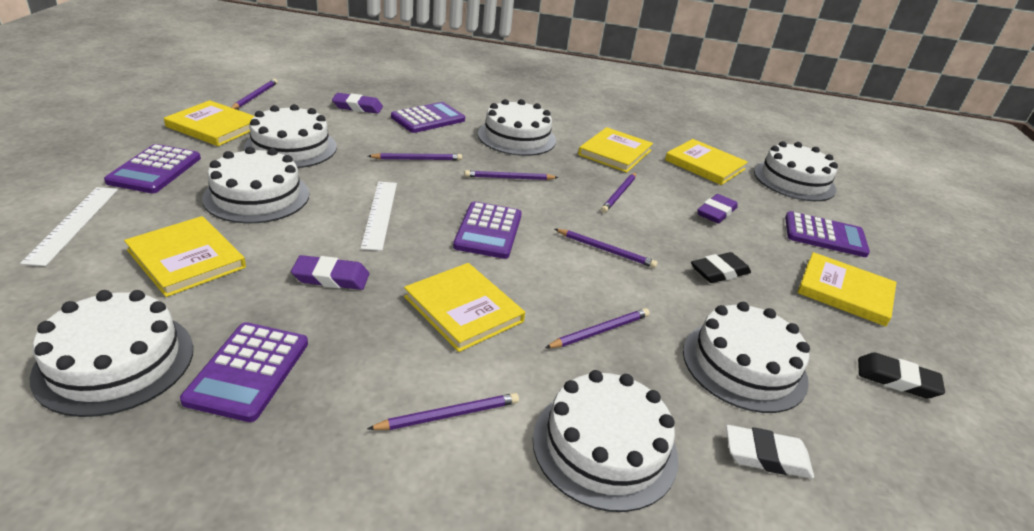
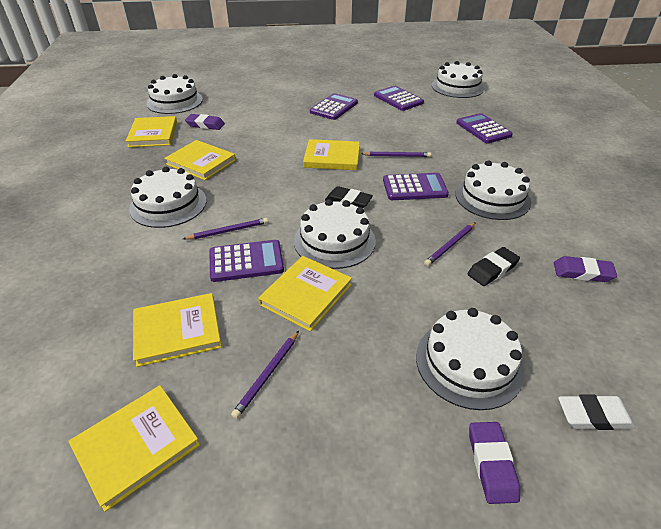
purple pencil: 7 -> 4
white cake: 7 -> 6
white ruler: 2 -> 0

